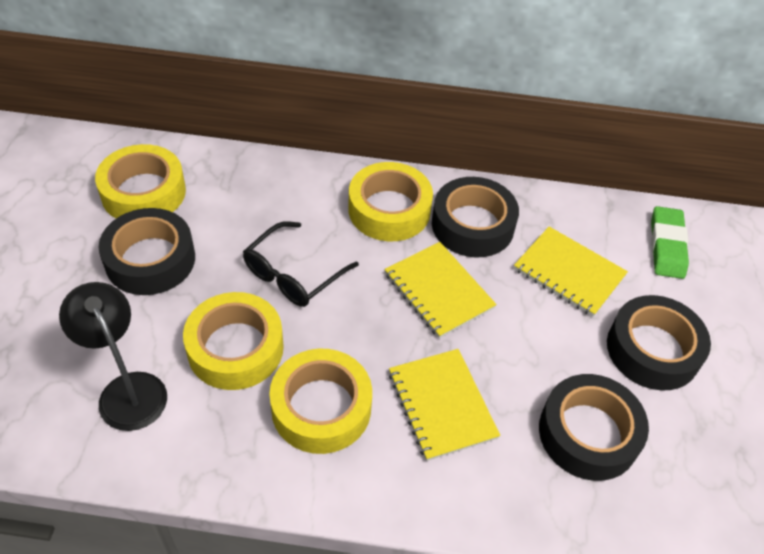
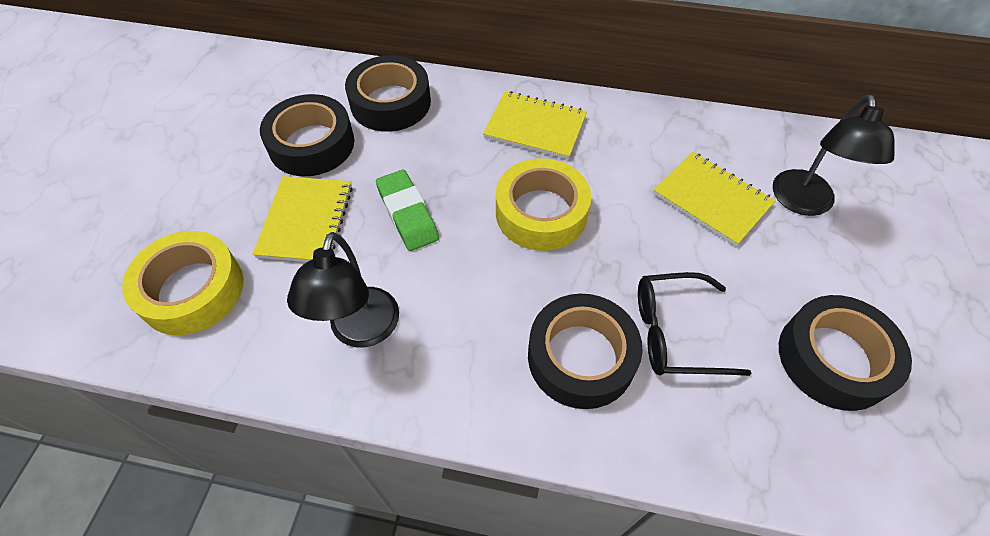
black lamp: 1 -> 2
yellow tape: 4 -> 2

